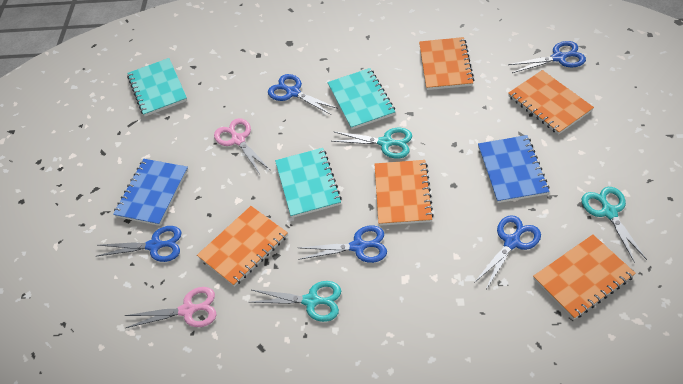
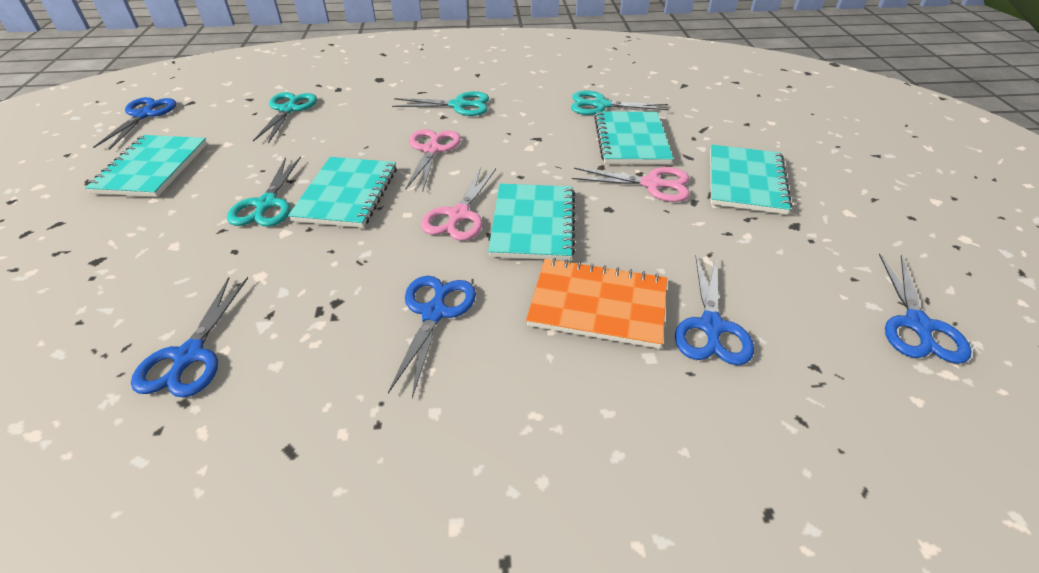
blue notebook: 2 -> 0
orange notebook: 5 -> 1
pink scissors: 2 -> 3
turquoise notebook: 3 -> 5
turquoise scissors: 3 -> 4

